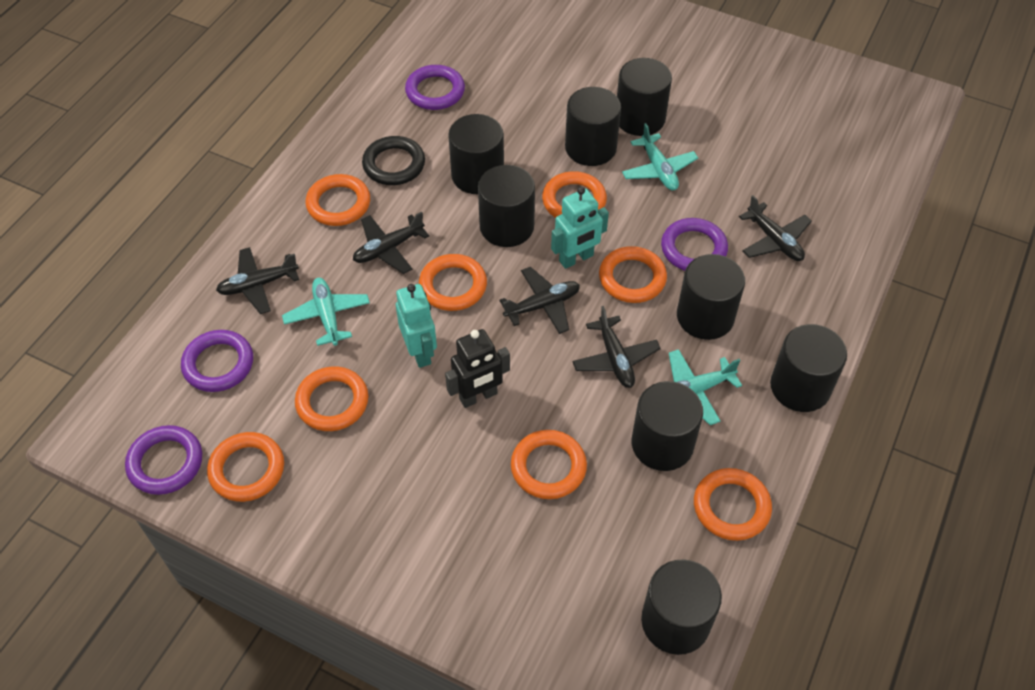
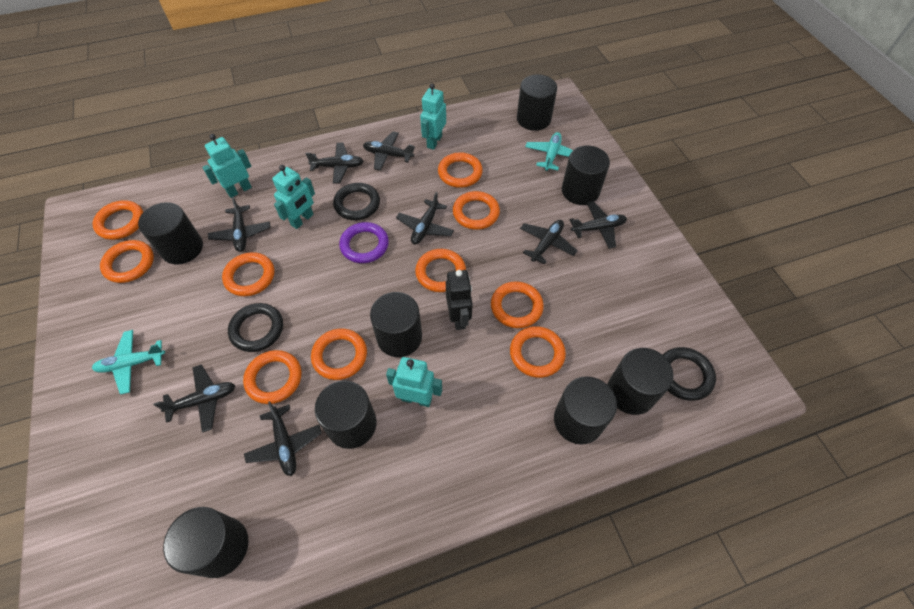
black plane: 5 -> 8
black ring: 1 -> 3
orange ring: 8 -> 10
purple ring: 4 -> 1
turquoise plane: 3 -> 2
turquoise robot: 2 -> 4

